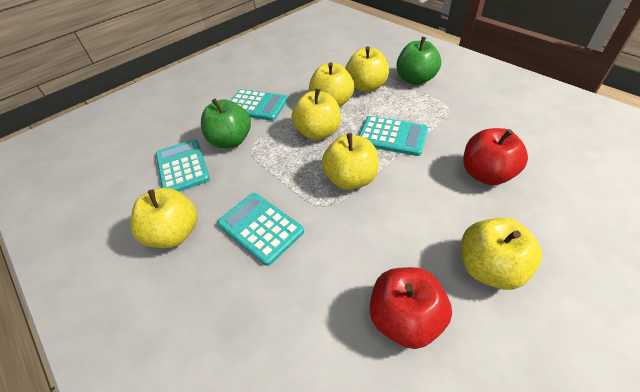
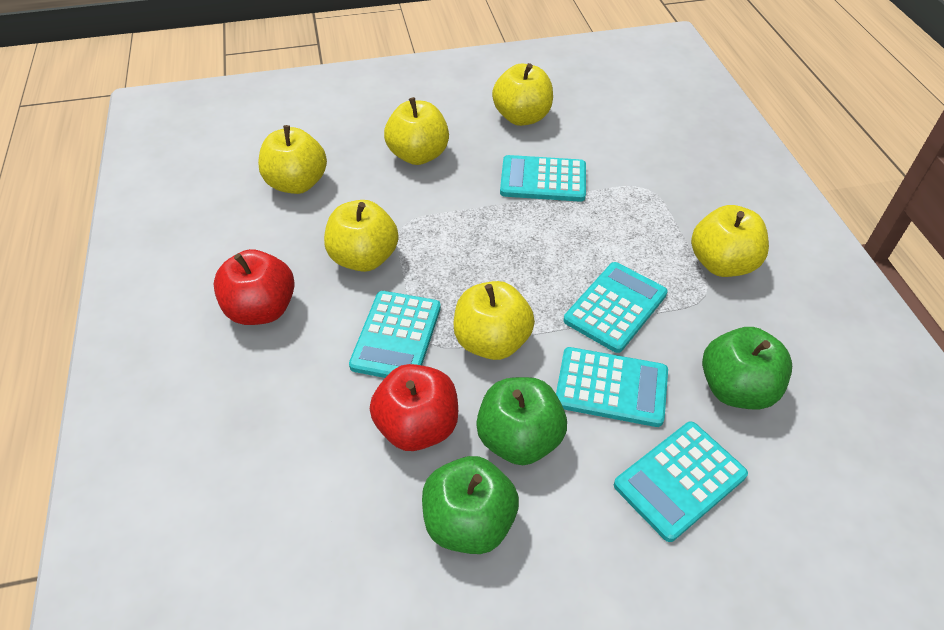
green apple: 2 -> 3
turquoise calculator: 4 -> 5

